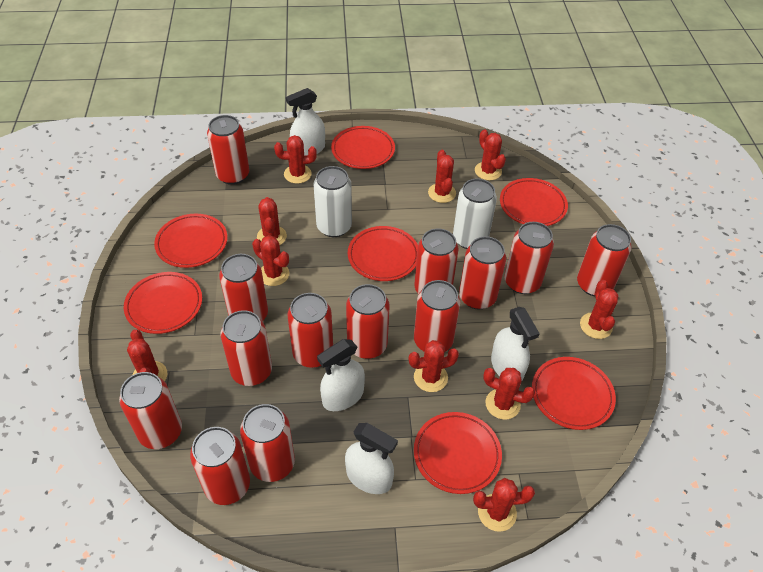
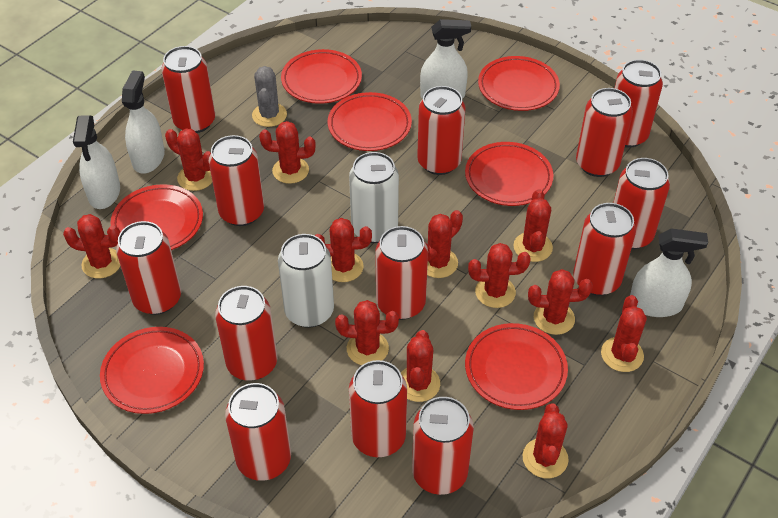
grey cactus: 0 -> 1
red cactus: 10 -> 12

